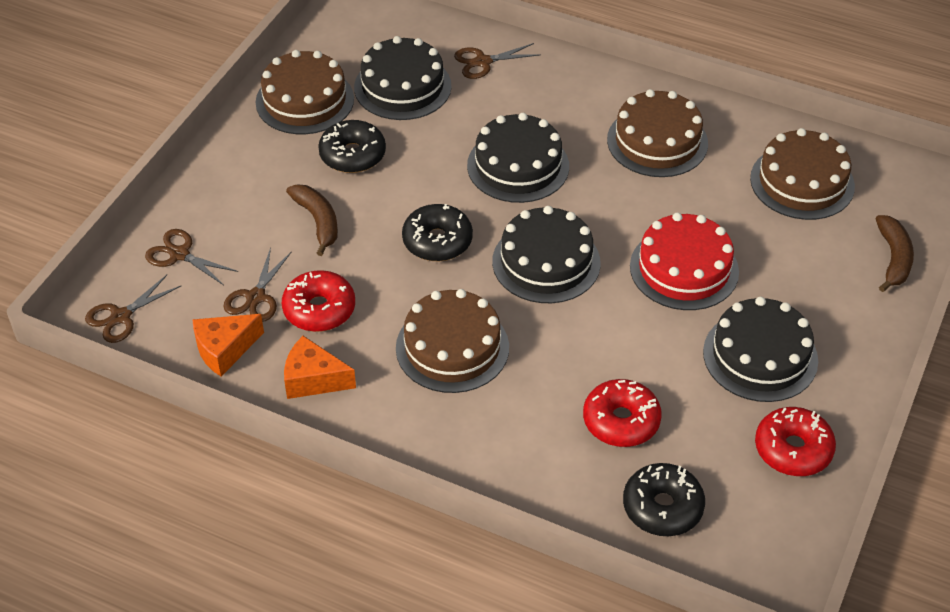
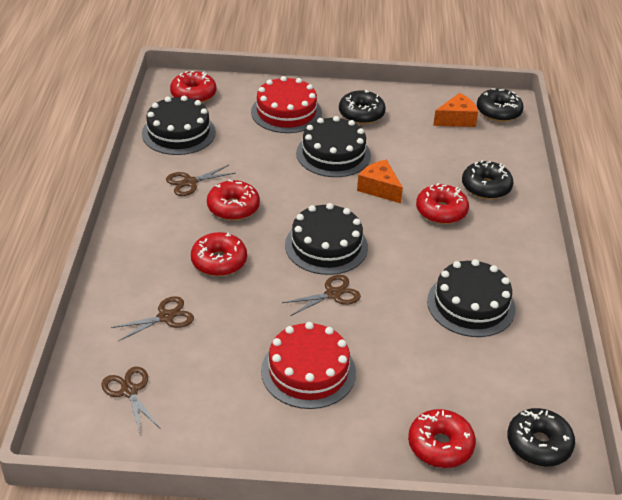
black donut: 3 -> 4
brown banana: 2 -> 0
brown cake: 4 -> 0
red cake: 1 -> 2
red donut: 3 -> 5

